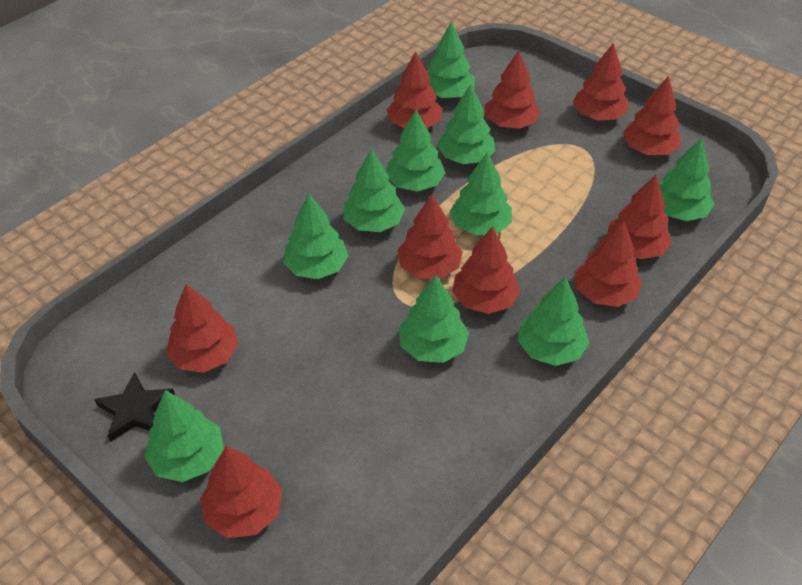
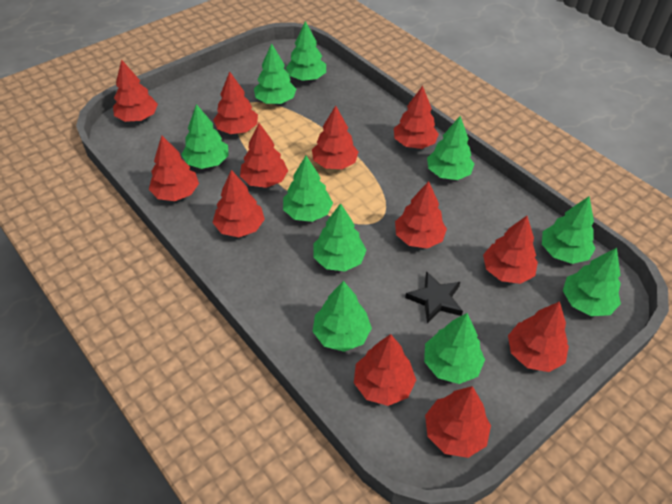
red tree: 10 -> 12

